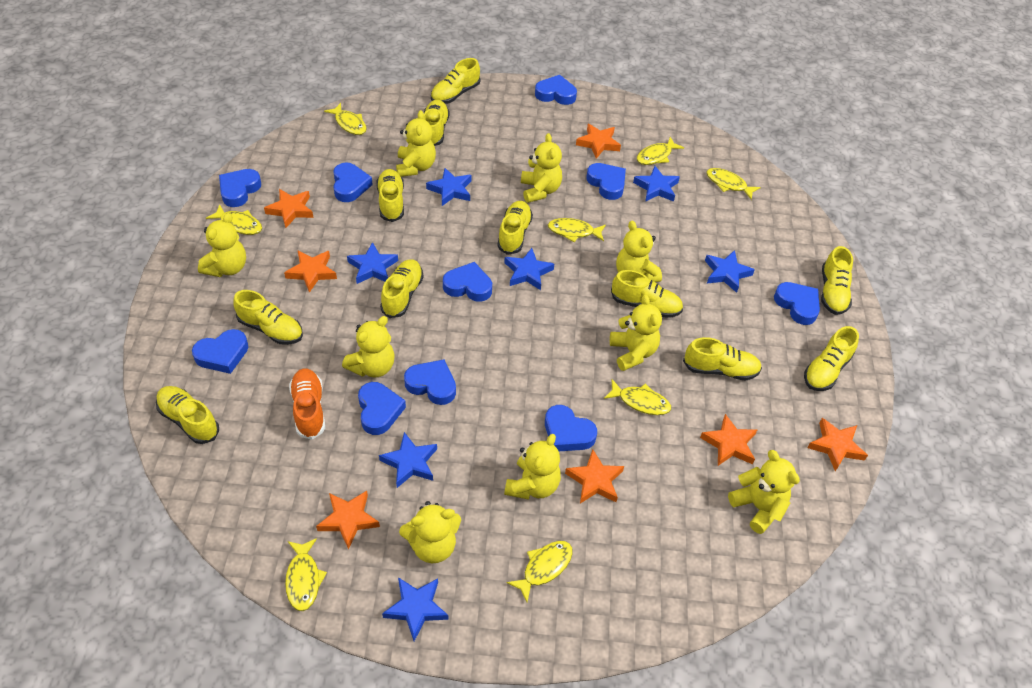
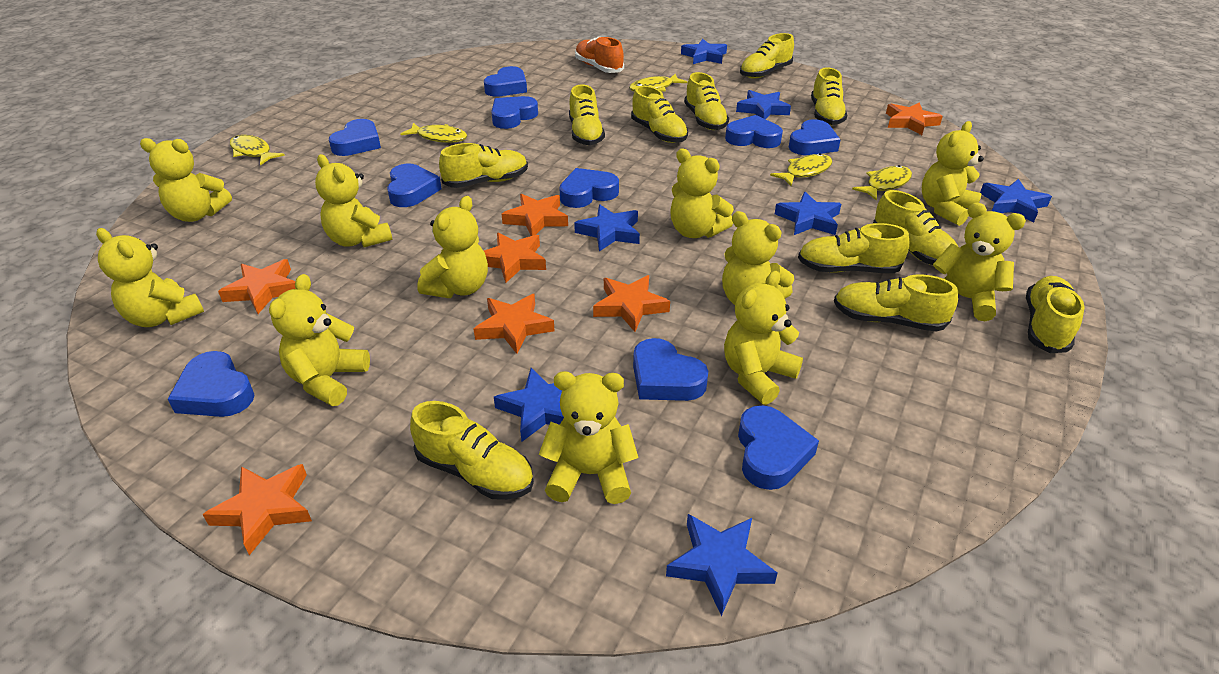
yellow fish: 8 -> 5
yellow teddy bear: 9 -> 11

